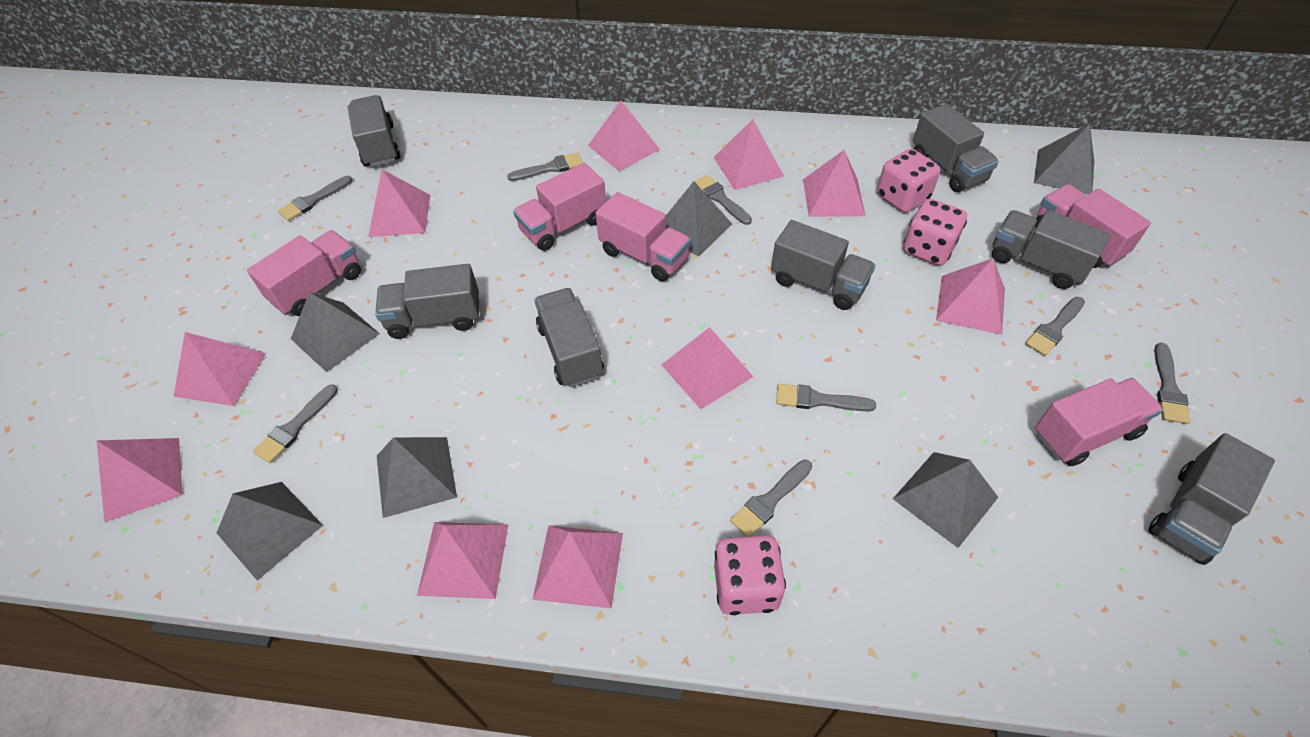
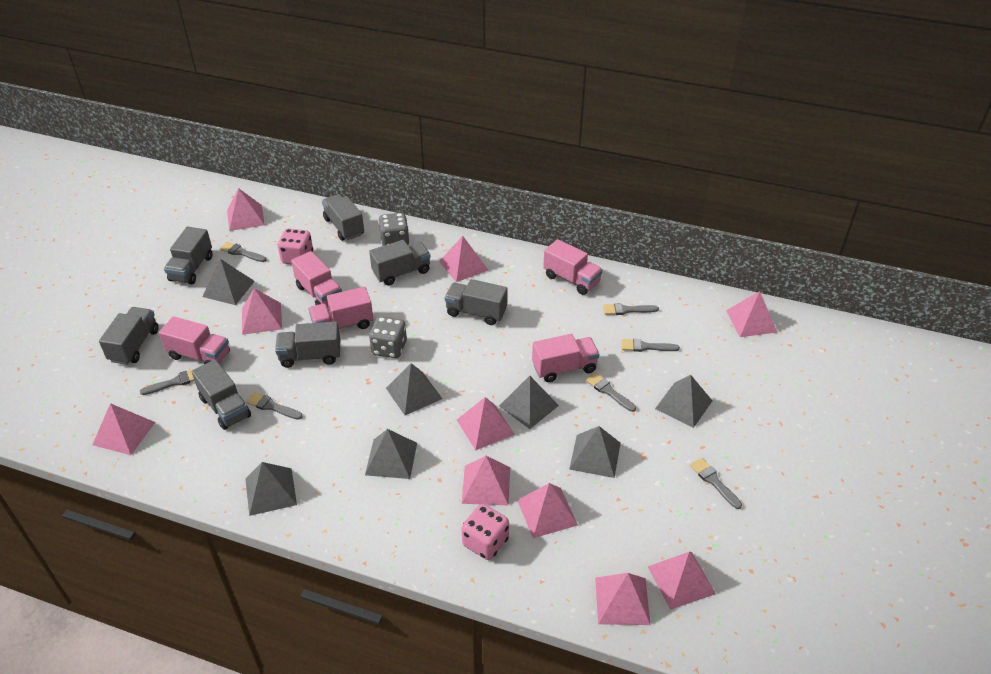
grey brush: 8 -> 7
grey dice: 0 -> 2
grey pyramid: 6 -> 7
pink dice: 3 -> 2

